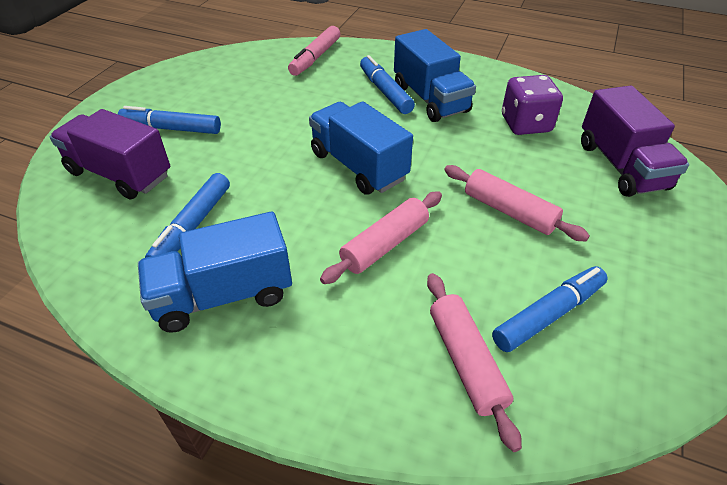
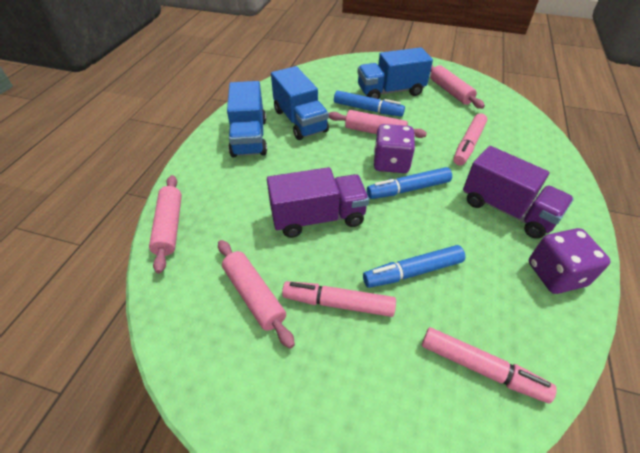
blue marker: 4 -> 3
pink marker: 1 -> 3
pink rolling pin: 3 -> 4
purple dice: 1 -> 2

